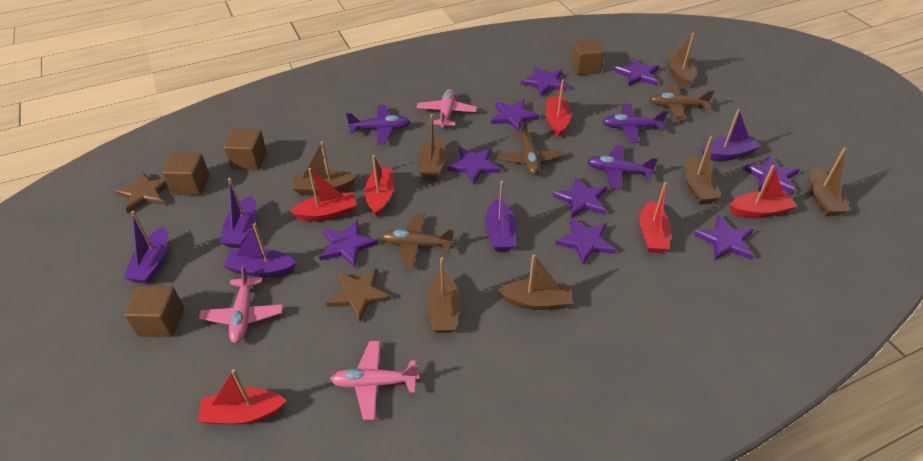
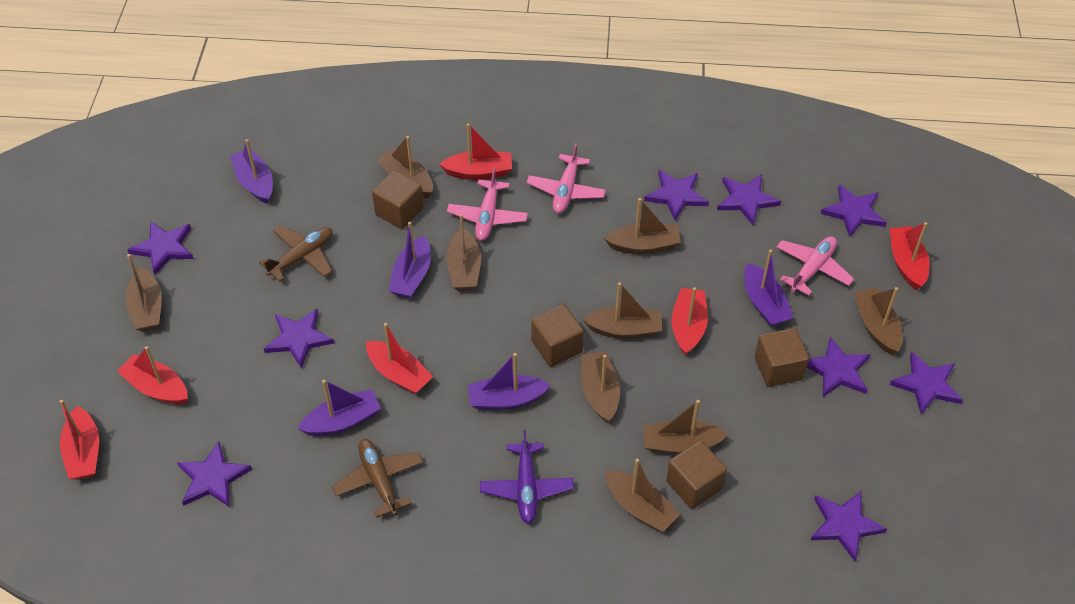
brown boat: 7 -> 9
brown plane: 3 -> 2
brown star: 2 -> 0
purple plane: 3 -> 1

